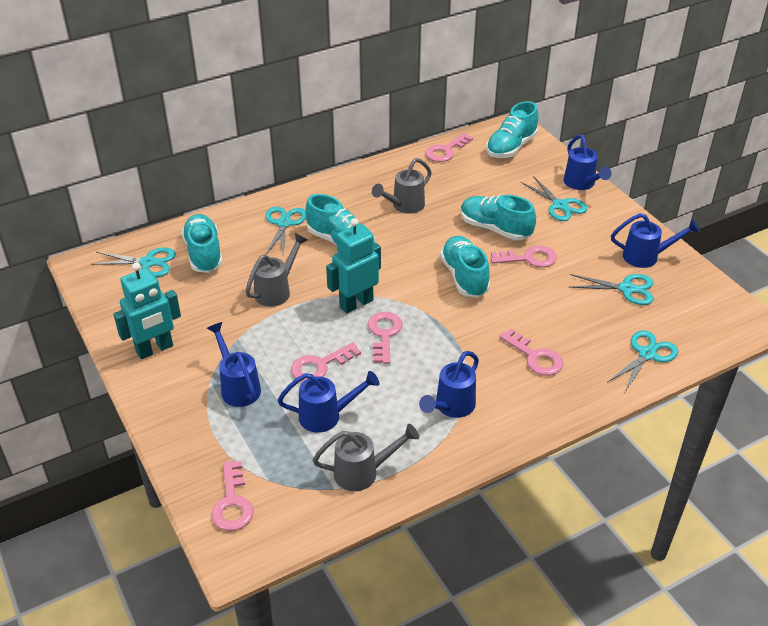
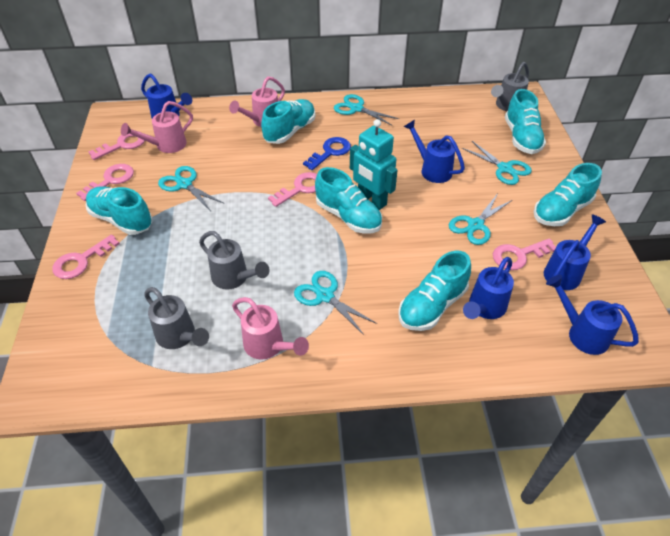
blue key: 0 -> 1
pink key: 6 -> 5
pink watering can: 0 -> 3
turquoise robot: 2 -> 1
turquoise shoe: 5 -> 6

